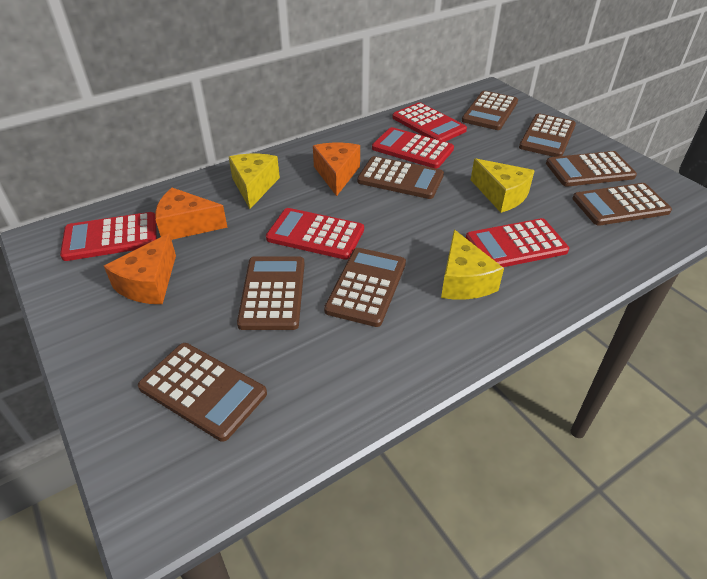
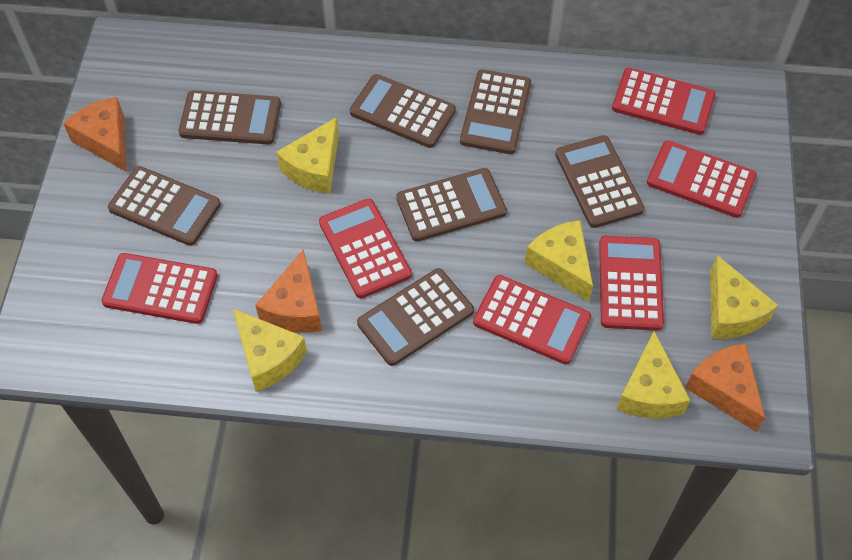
brown calculator: 8 -> 7
red calculator: 5 -> 6
yellow cheese: 3 -> 5

